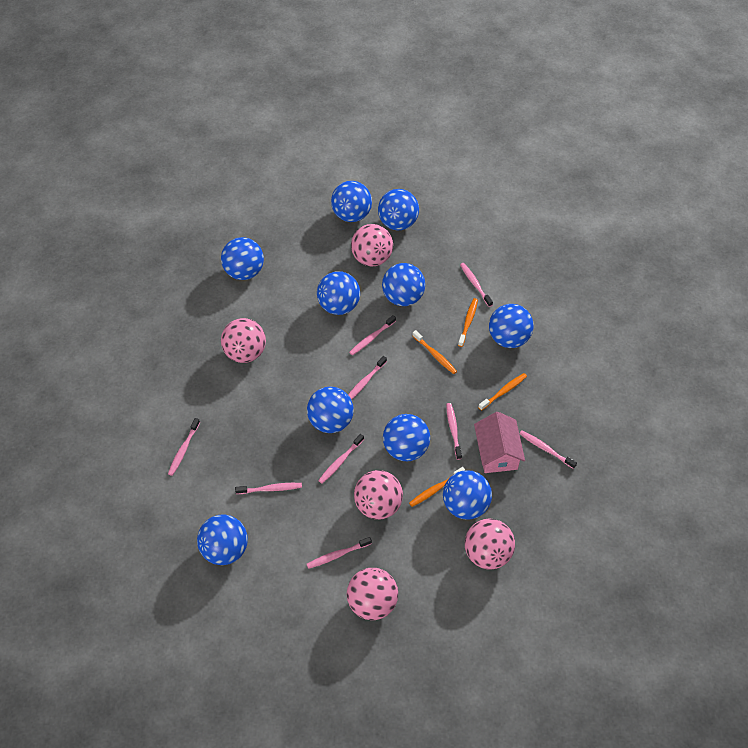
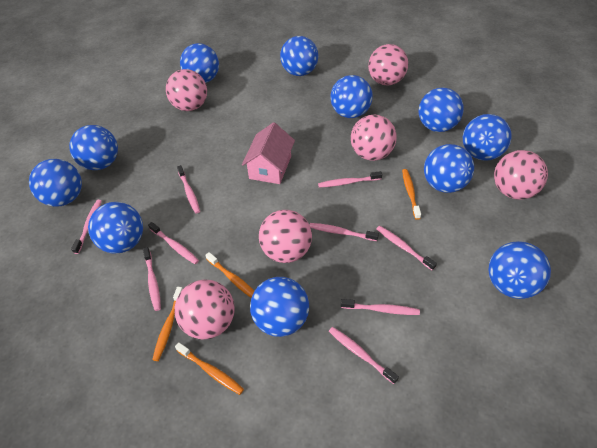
blue ball: 10 -> 11
pink ball: 5 -> 6

